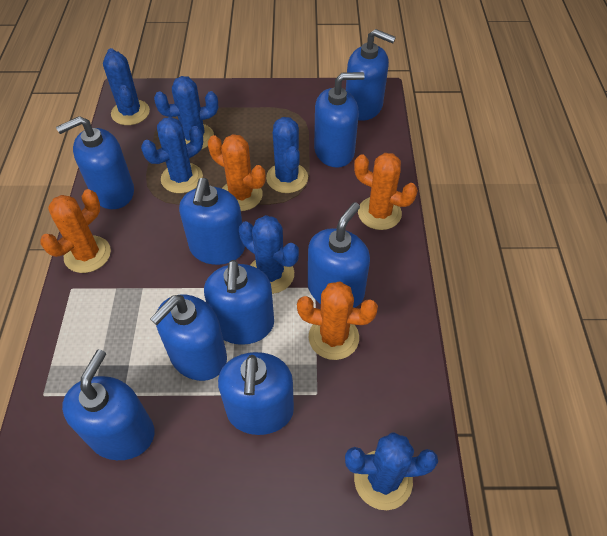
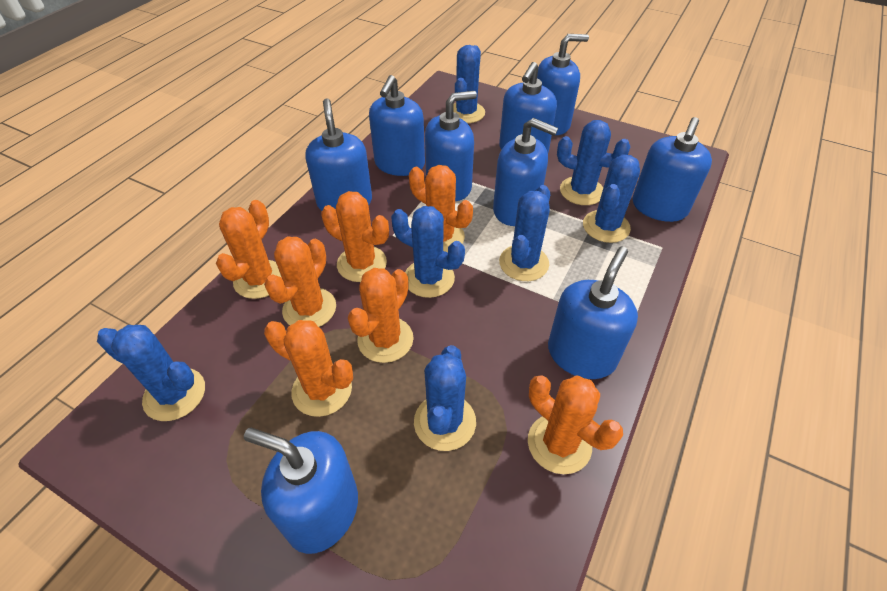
blue cactus: 6 -> 7
orange cactus: 4 -> 7

